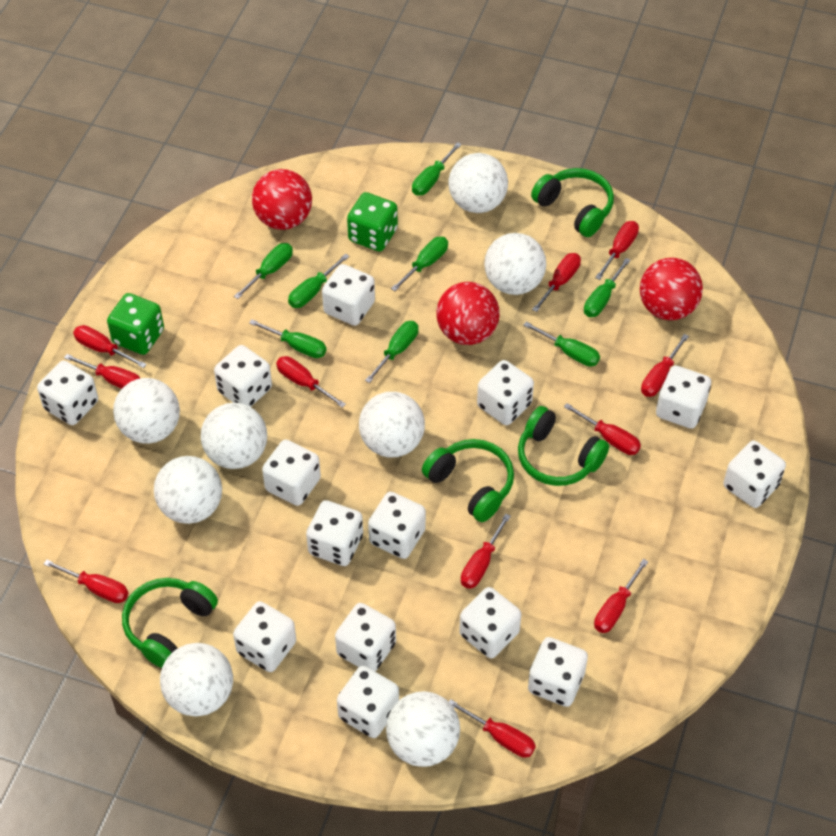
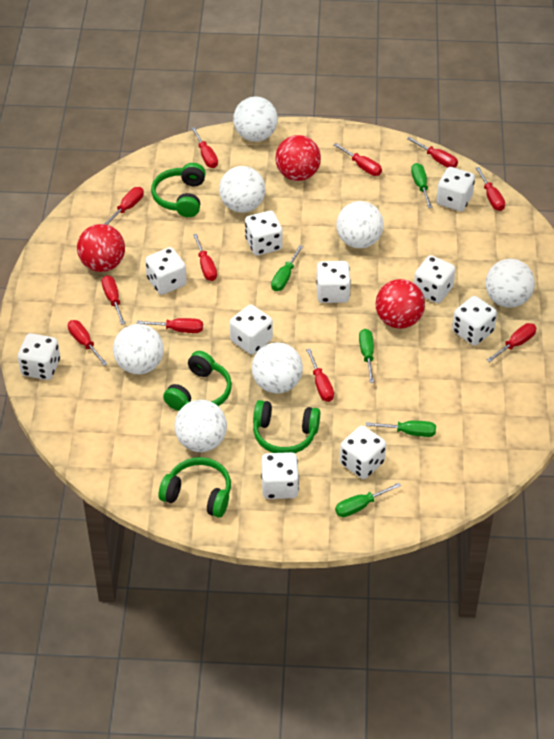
green dice: 2 -> 0
green screwdriver: 8 -> 5
white ball: 8 -> 7
white dice: 14 -> 10

